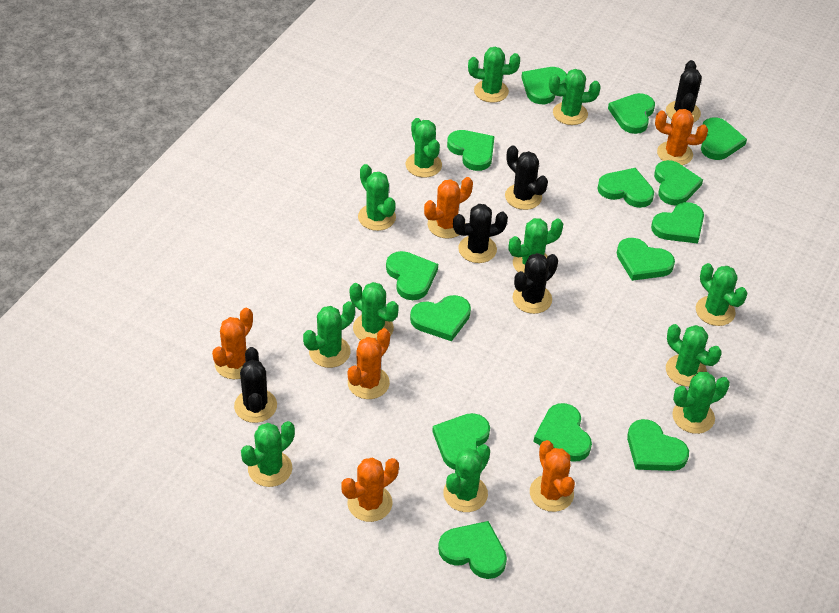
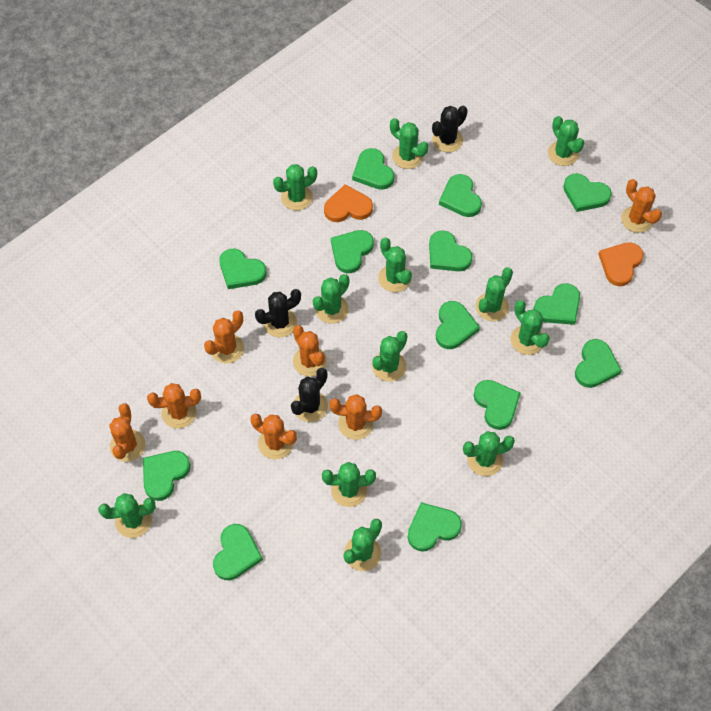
black cactus: 5 -> 3
green heart: 14 -> 13
orange cactus: 6 -> 7
orange heart: 0 -> 2

